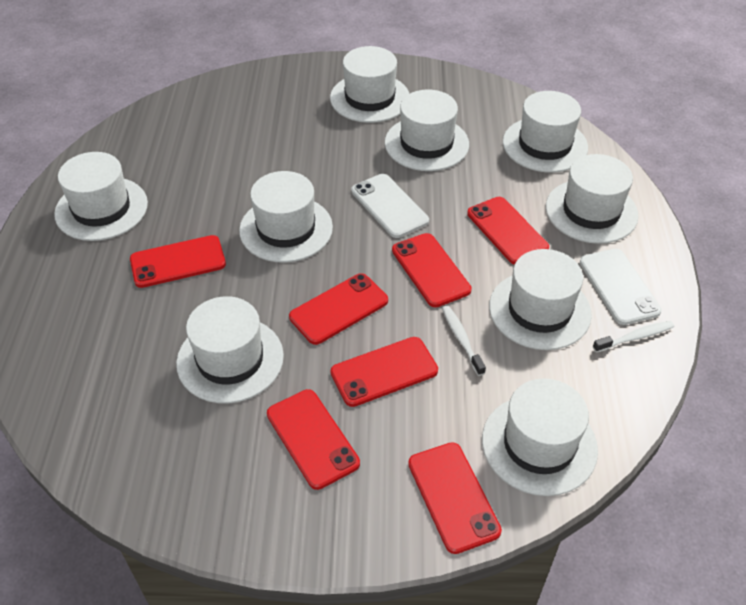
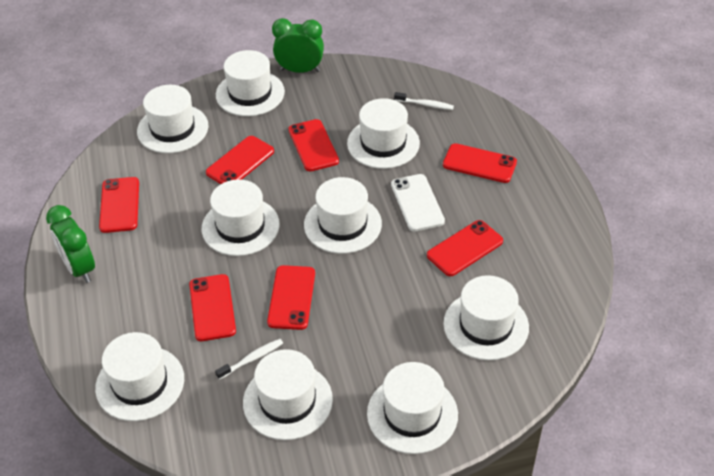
green clock: 0 -> 2
white phone: 2 -> 1

